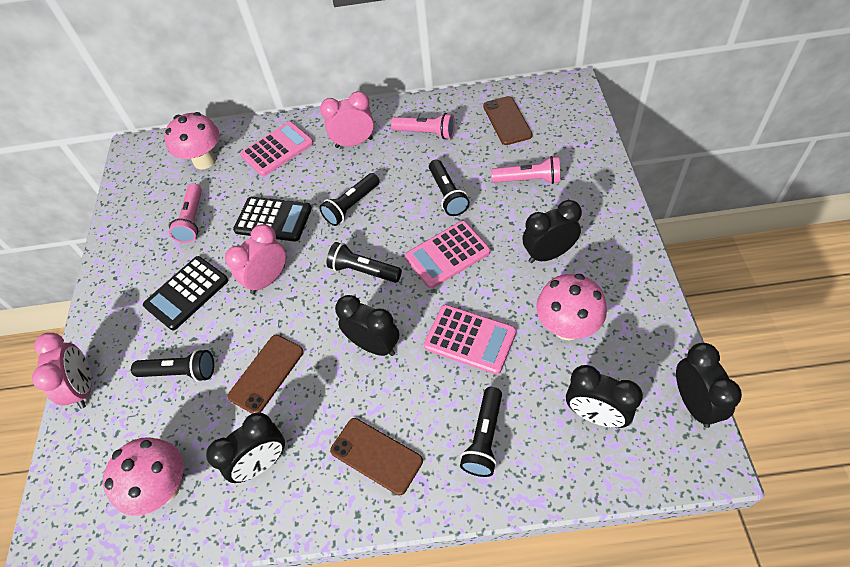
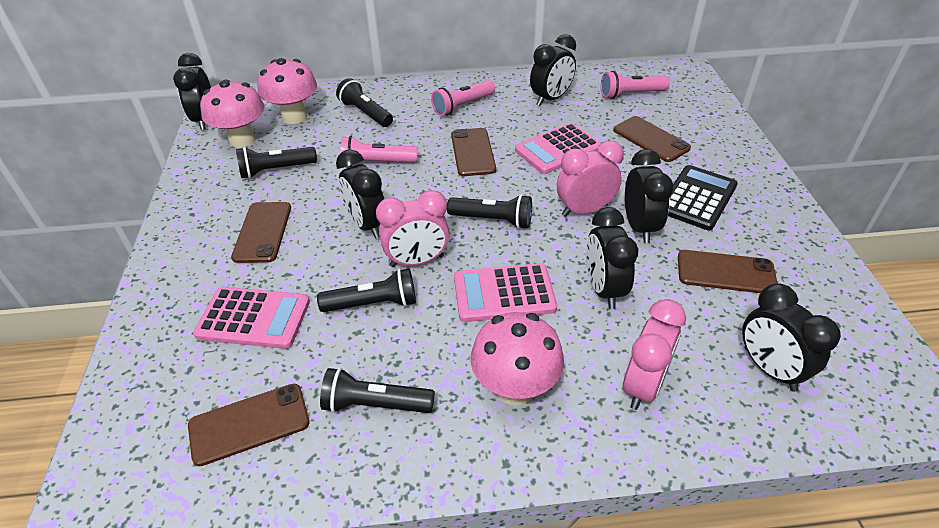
black calculator: 2 -> 1
black clock: 5 -> 6
brown phone: 3 -> 5

